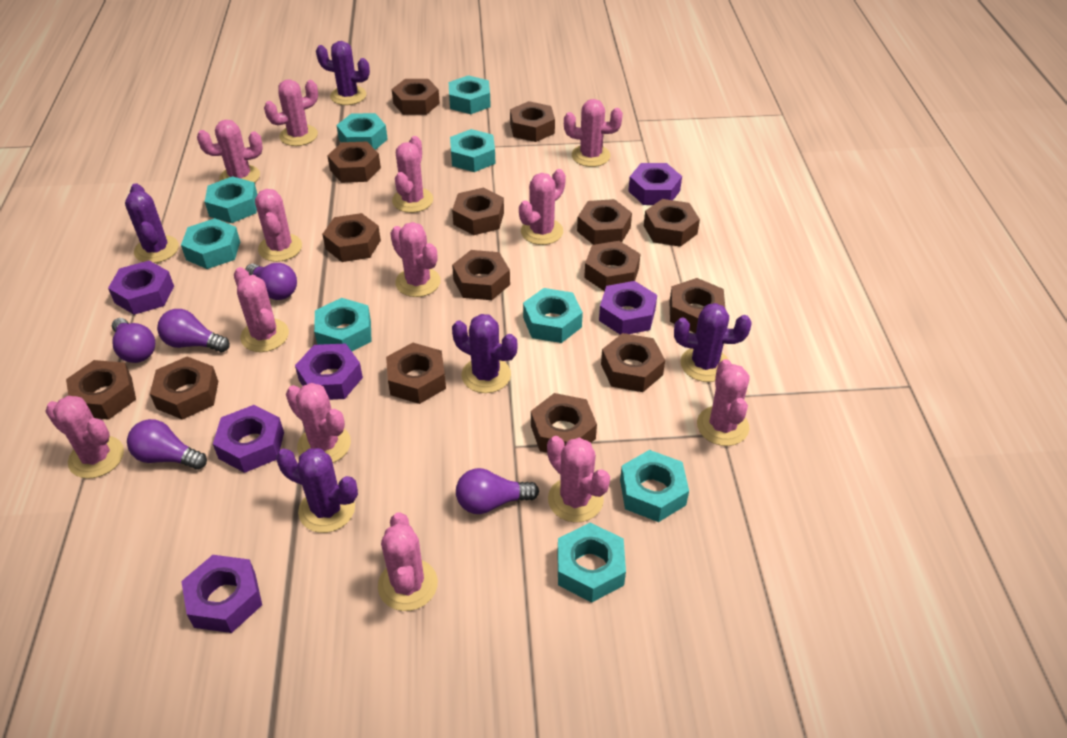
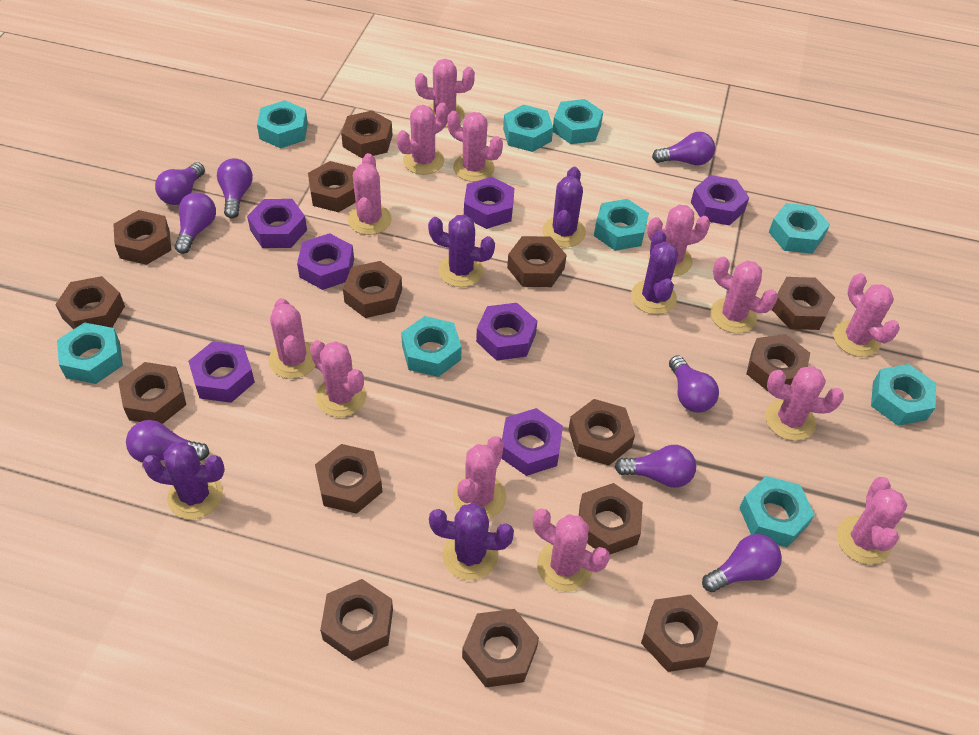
purple light bulb: 5 -> 8
purple nut: 6 -> 7

